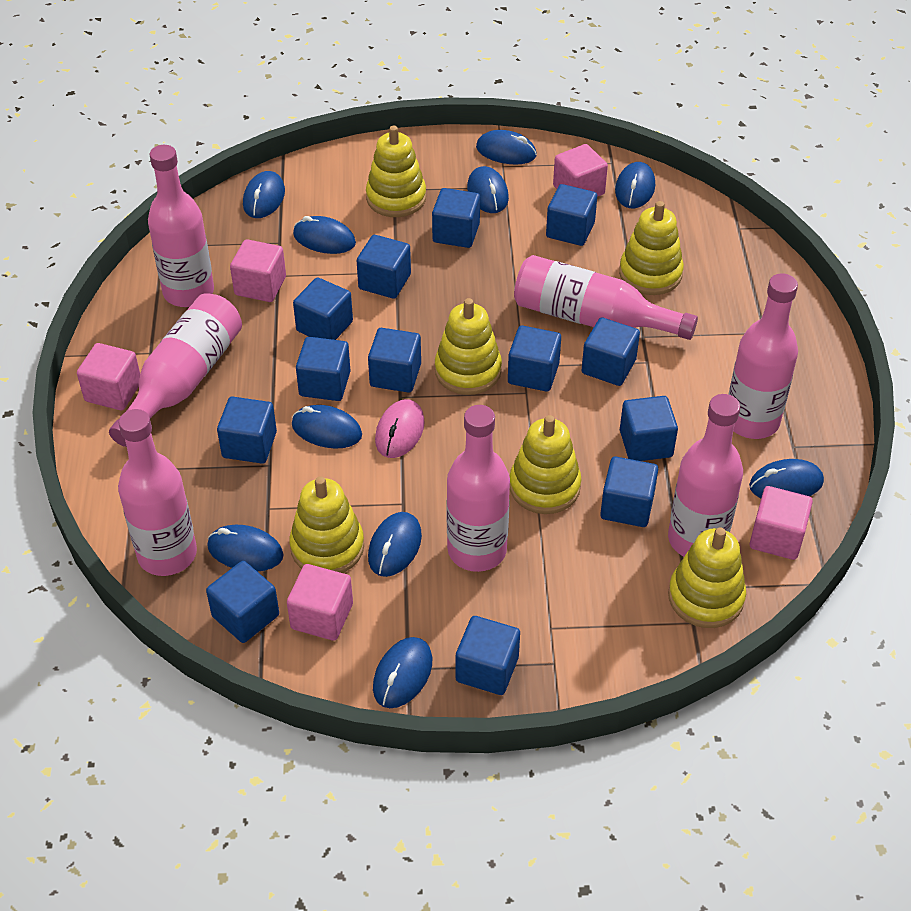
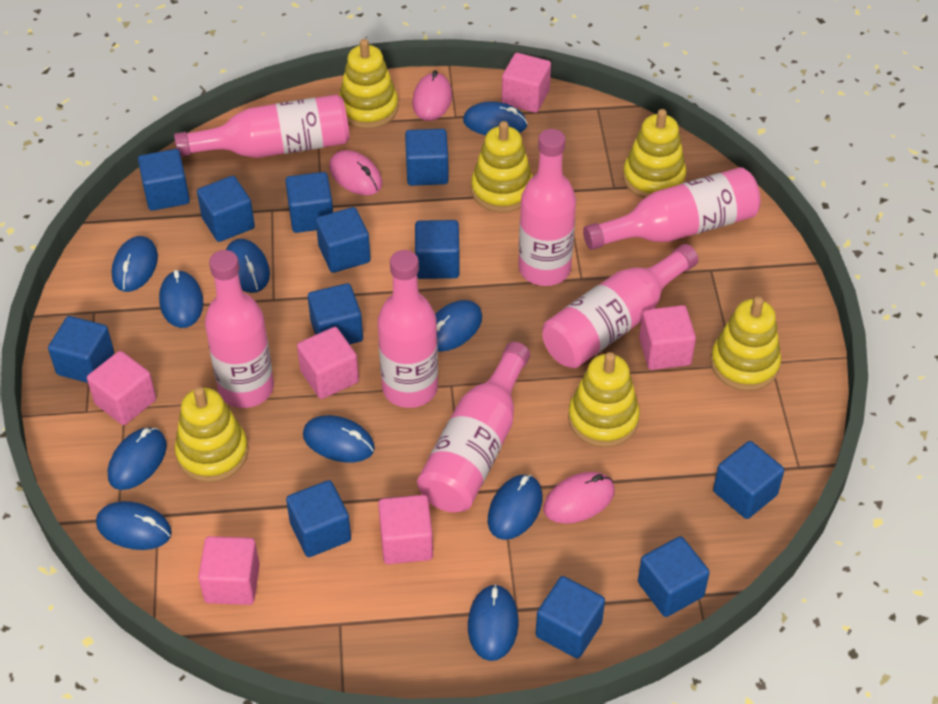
blue cube: 13 -> 12
pink cube: 5 -> 6
pink mouse: 1 -> 3

